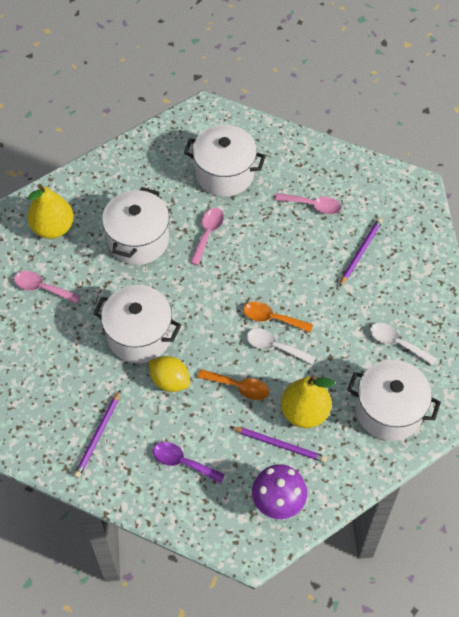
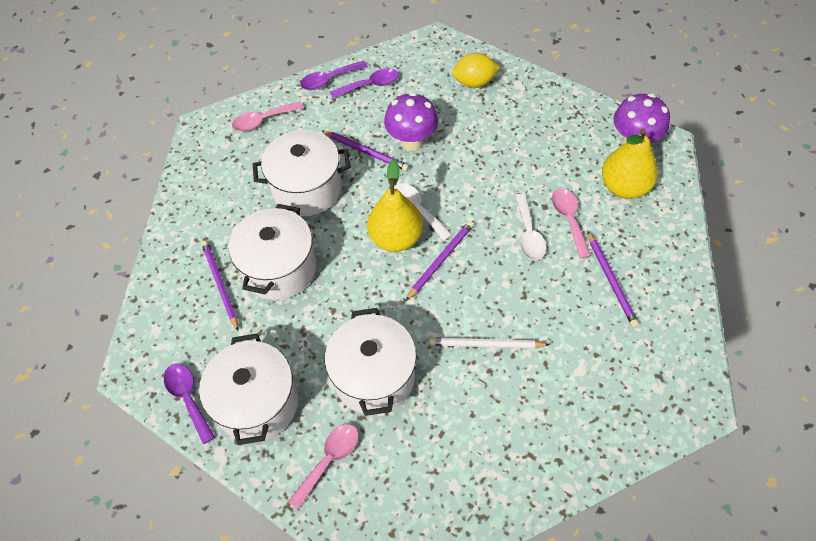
orange spoon: 2 -> 0
purple mushroom: 1 -> 2
purple pencil: 3 -> 4
purple spoon: 1 -> 3
white pencil: 0 -> 1

